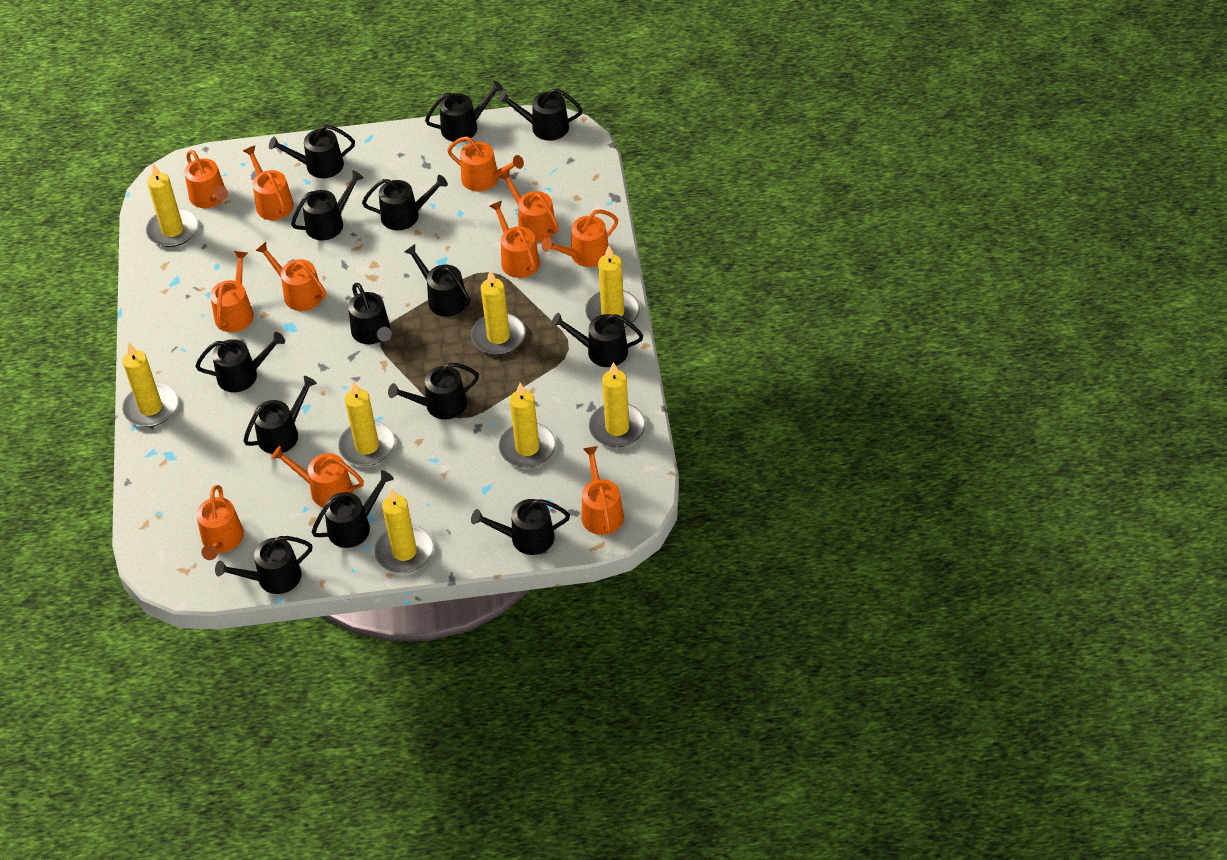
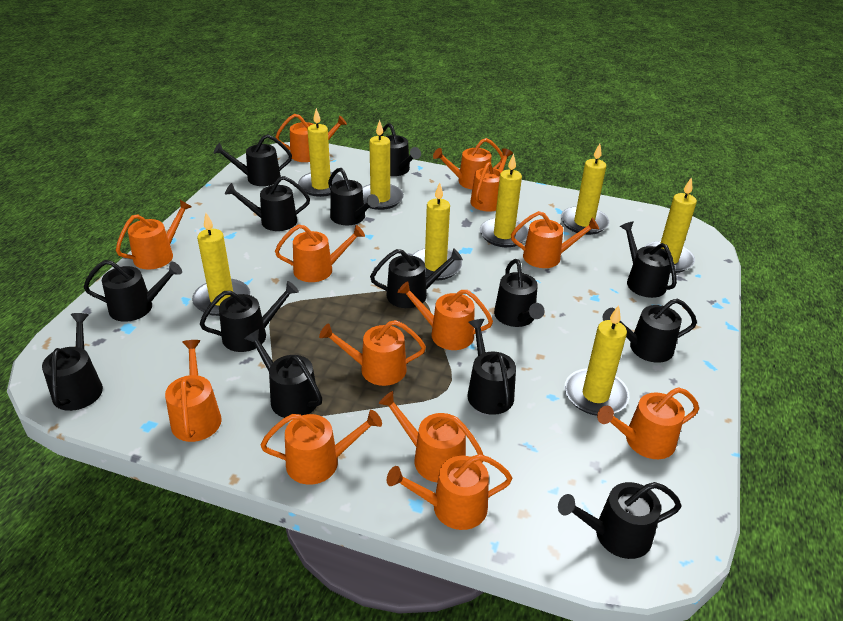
orange watering can: 11 -> 13

